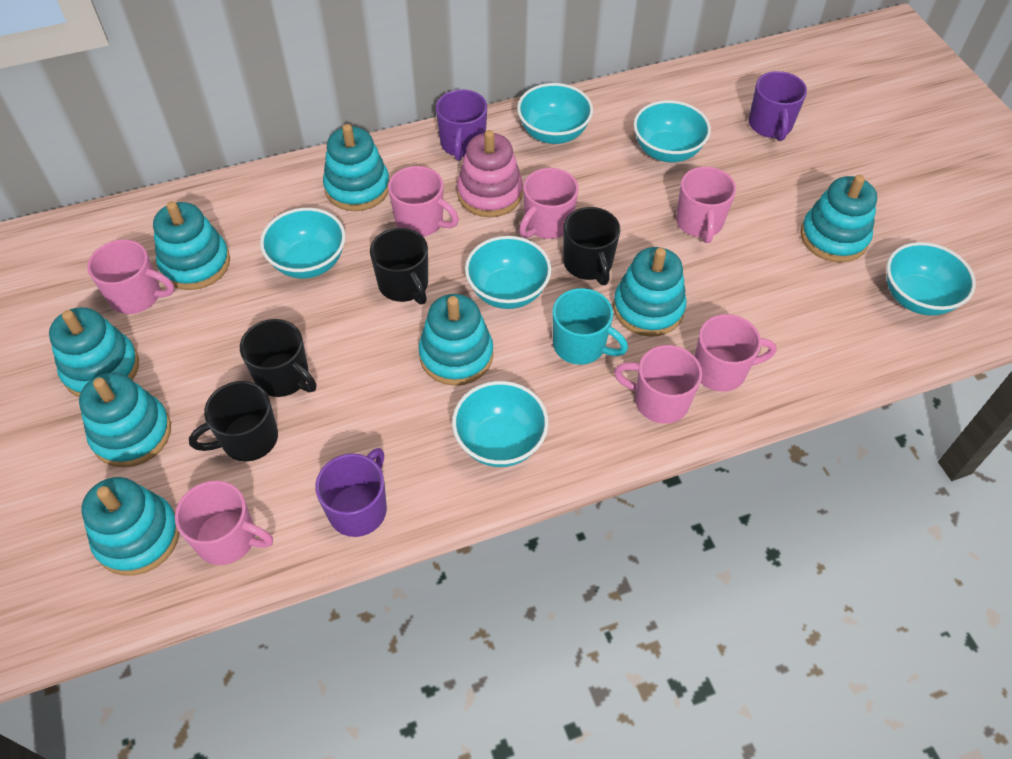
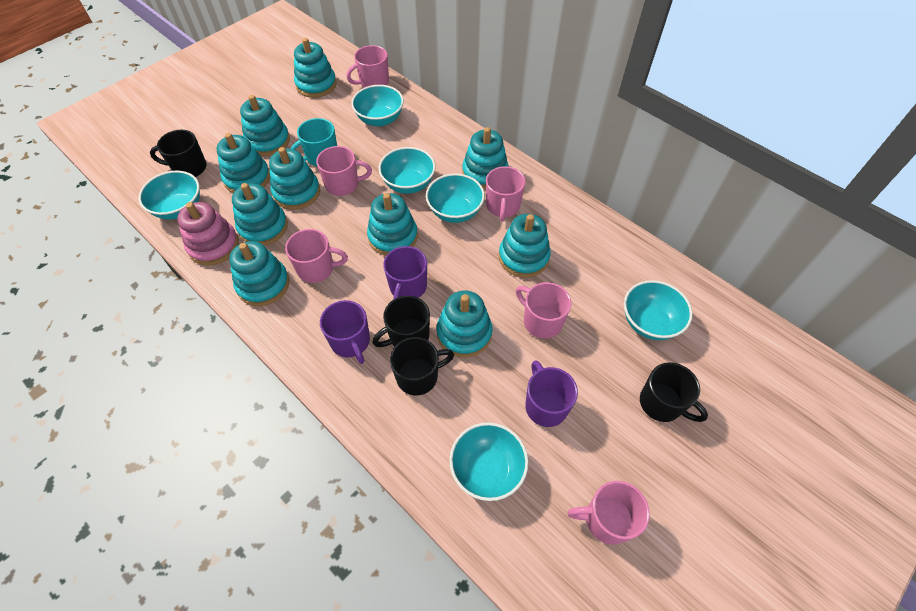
pink mug: 7 -> 6
turquoise stacking toy: 8 -> 10

